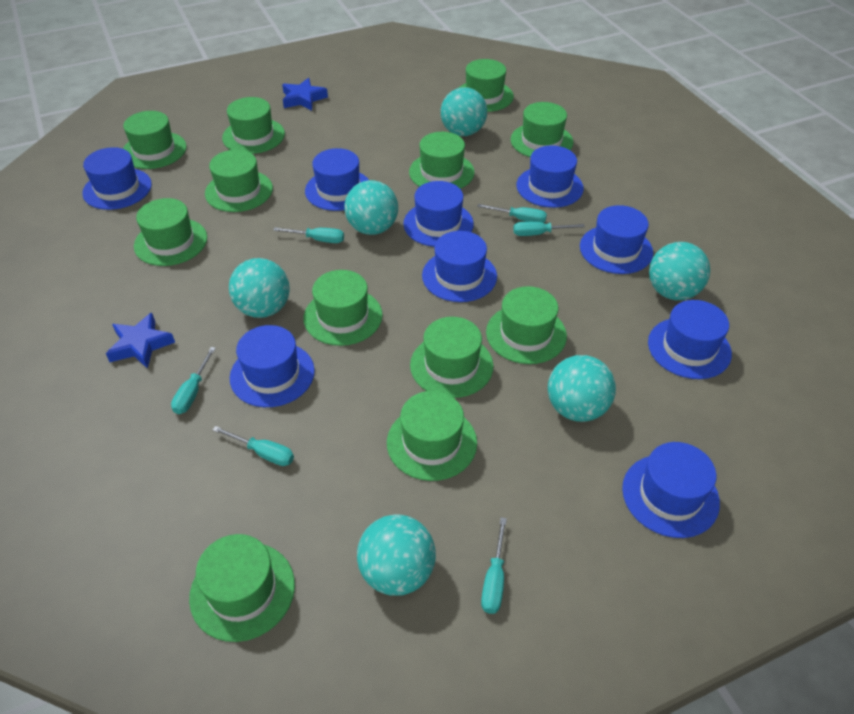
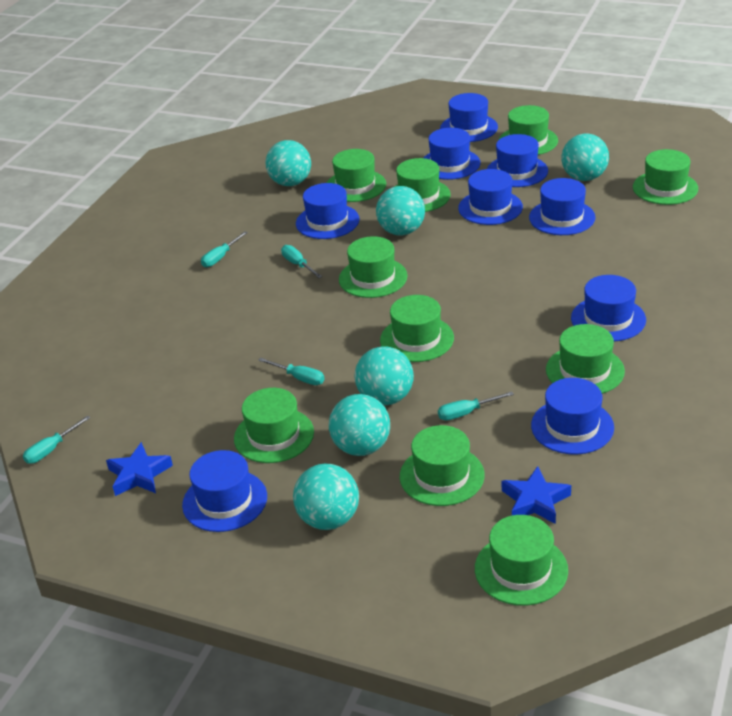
green hat: 12 -> 10
turquoise screwdriver: 6 -> 5

